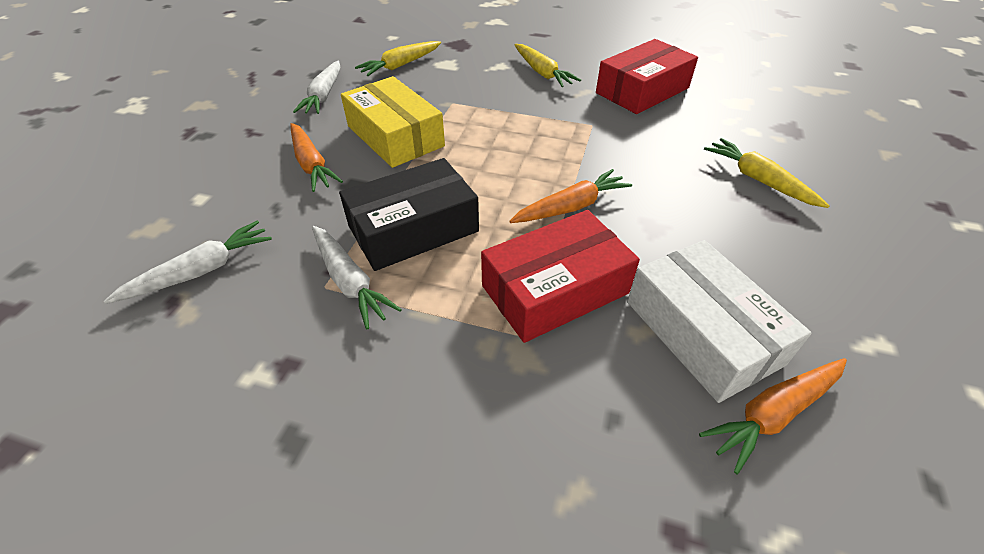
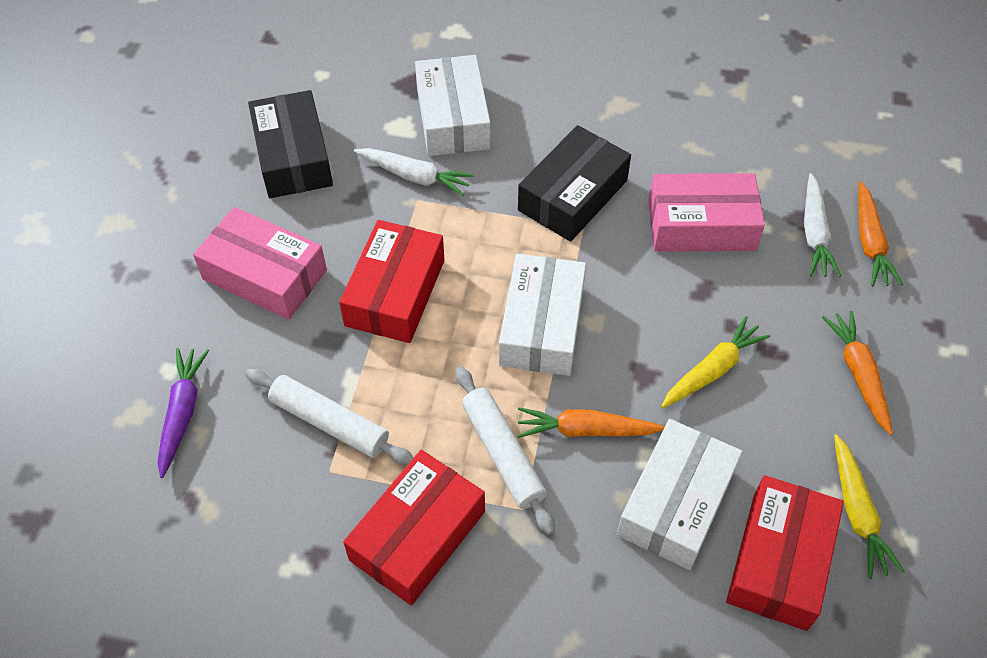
black box: 1 -> 2
pink box: 0 -> 2
purple carrot: 0 -> 1
red box: 2 -> 3
white box: 1 -> 3
white carrot: 3 -> 2
white rolling pin: 0 -> 2
yellow box: 1 -> 0
yellow carrot: 3 -> 2

